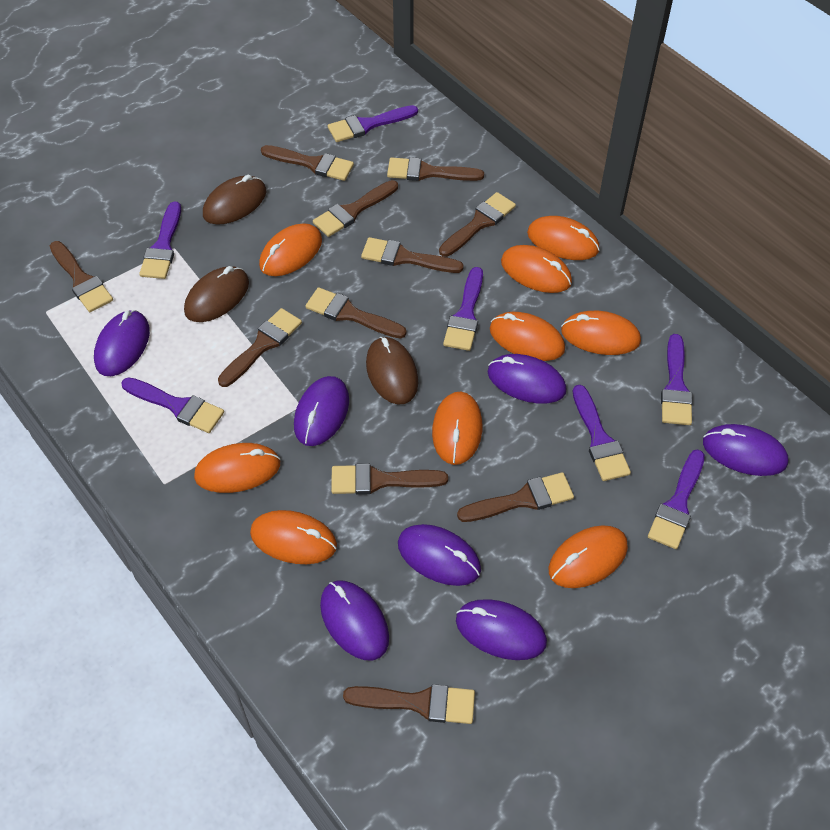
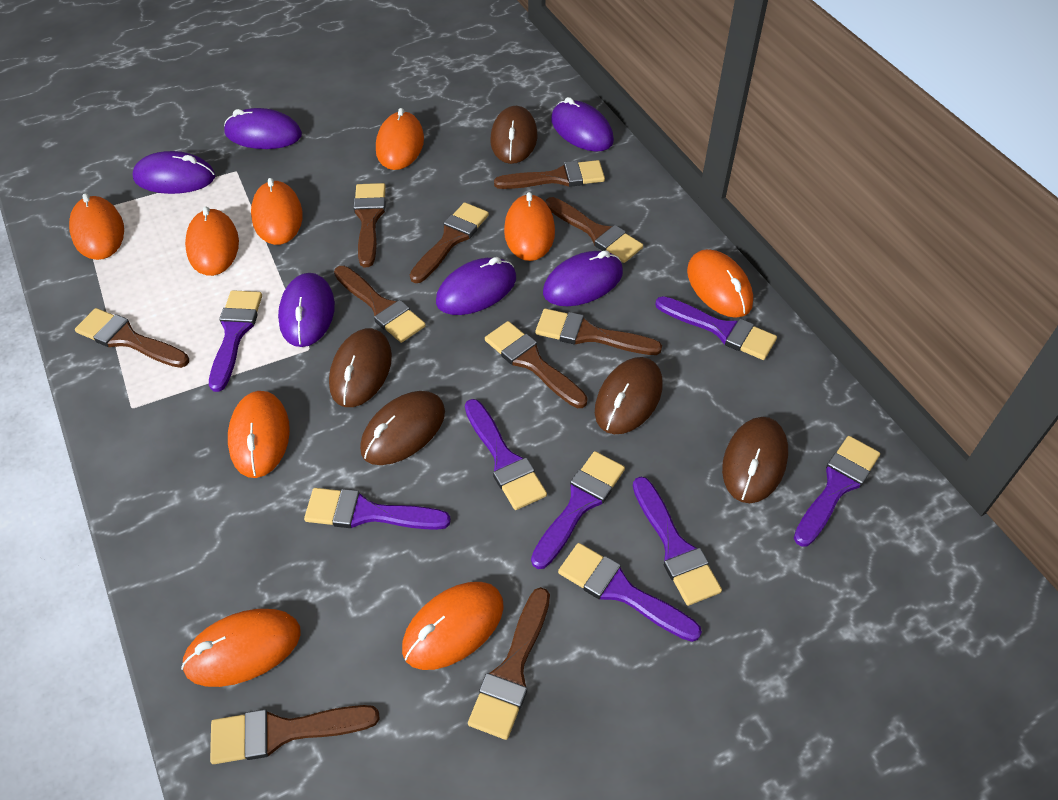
brown brush: 11 -> 10
brown mouse: 3 -> 5
purple brush: 7 -> 8
purple mouse: 7 -> 6

